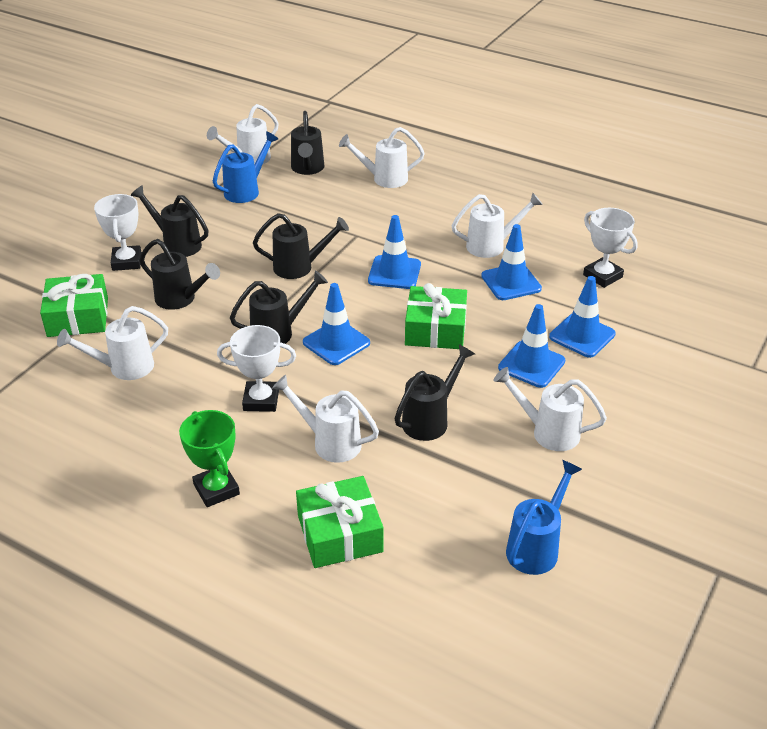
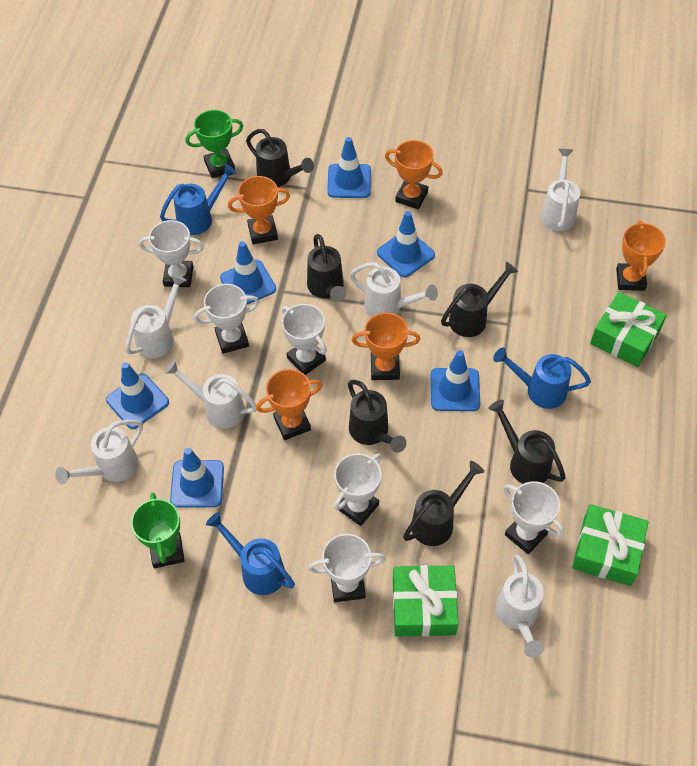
blue traffic cone: 5 -> 6
blue watering can: 2 -> 3
green trophy: 1 -> 2
orange trophy: 0 -> 5
white trophy: 3 -> 6

